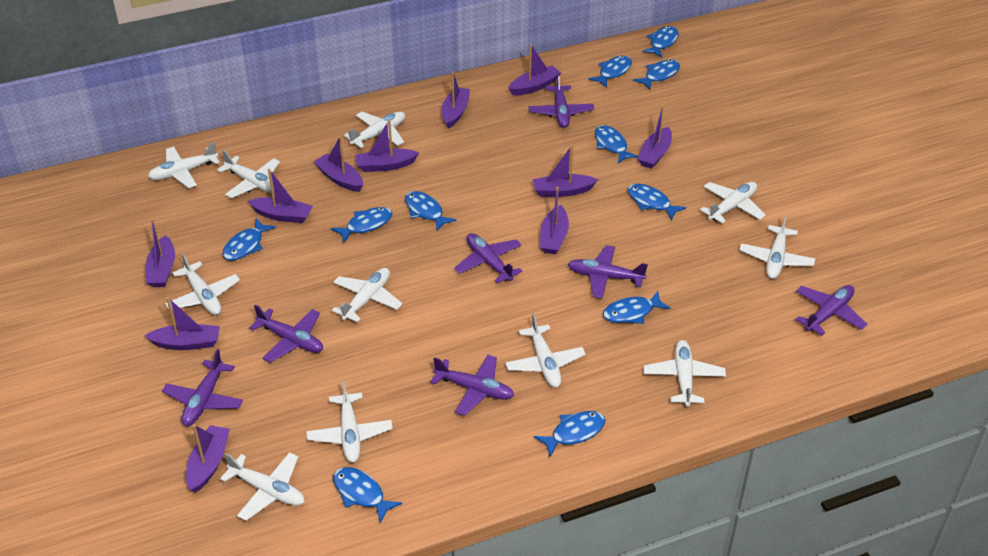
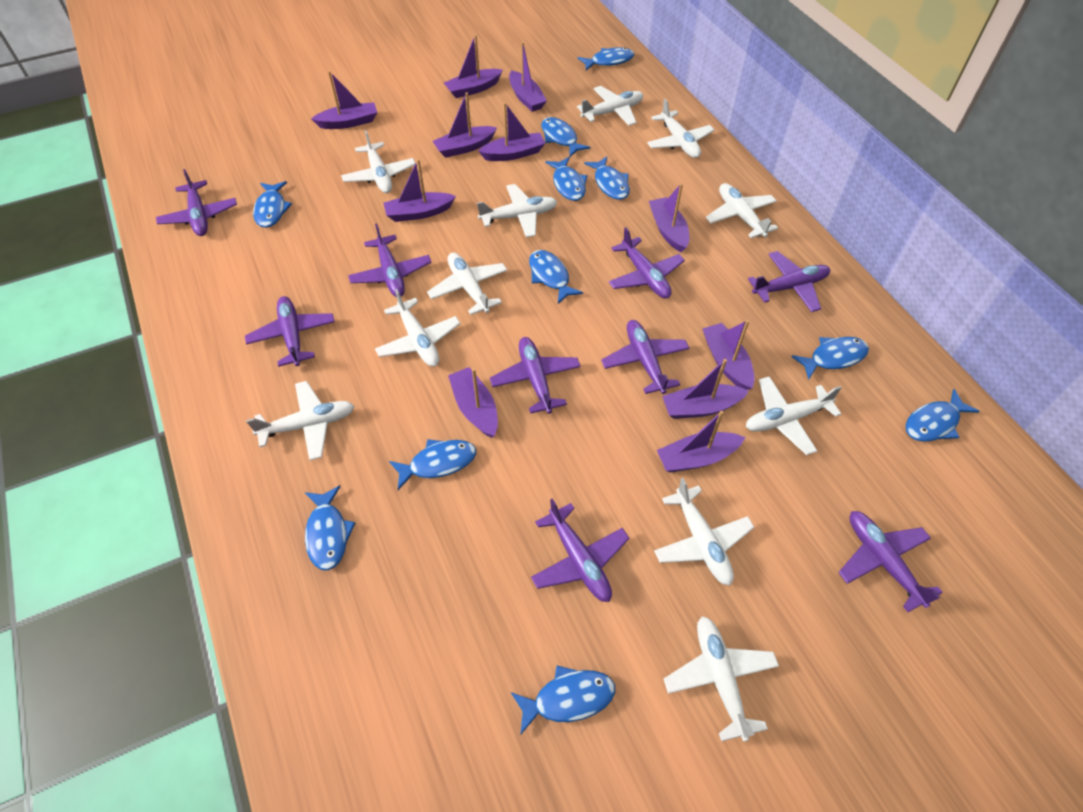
purple plane: 7 -> 9

